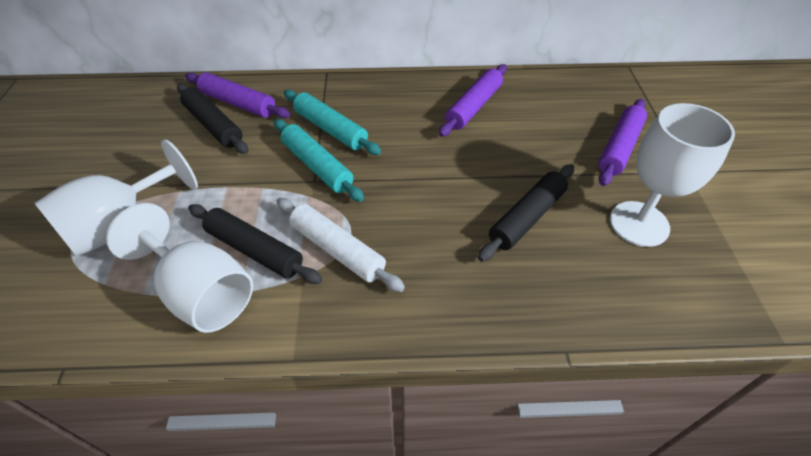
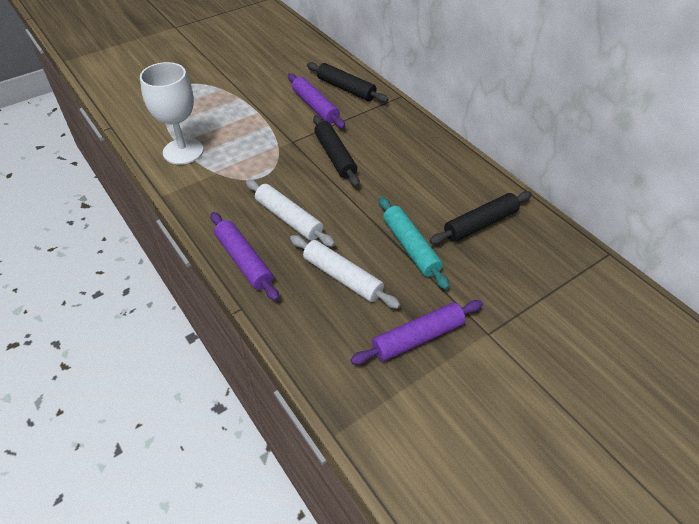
turquoise rolling pin: 2 -> 1
white goblet: 3 -> 1
white rolling pin: 1 -> 2

